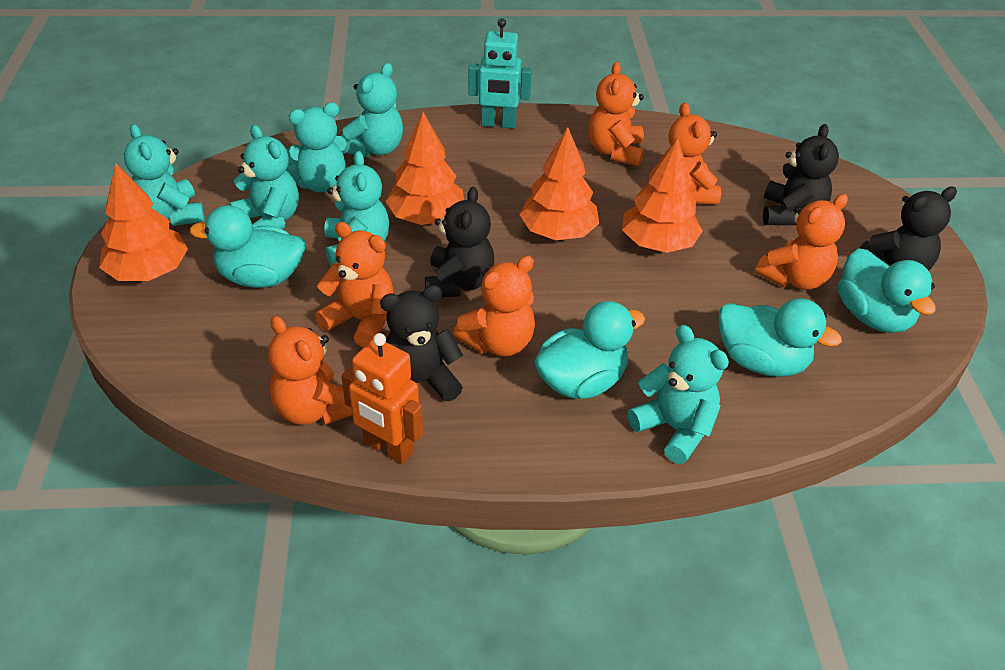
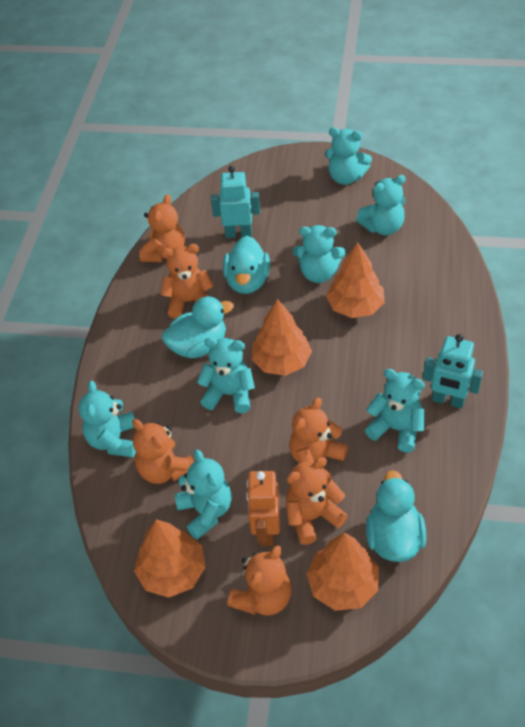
black teddy bear: 4 -> 0
turquoise duck: 4 -> 3
turquoise robot: 1 -> 2
turquoise teddy bear: 6 -> 7

